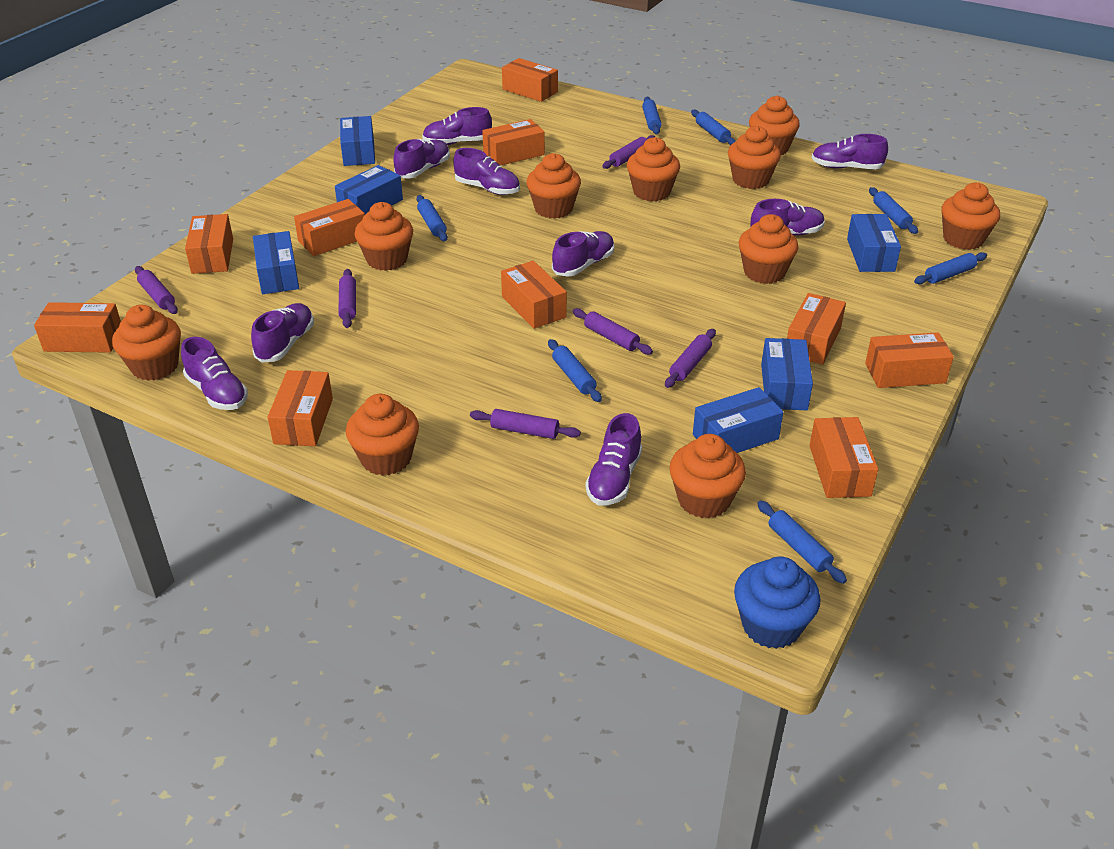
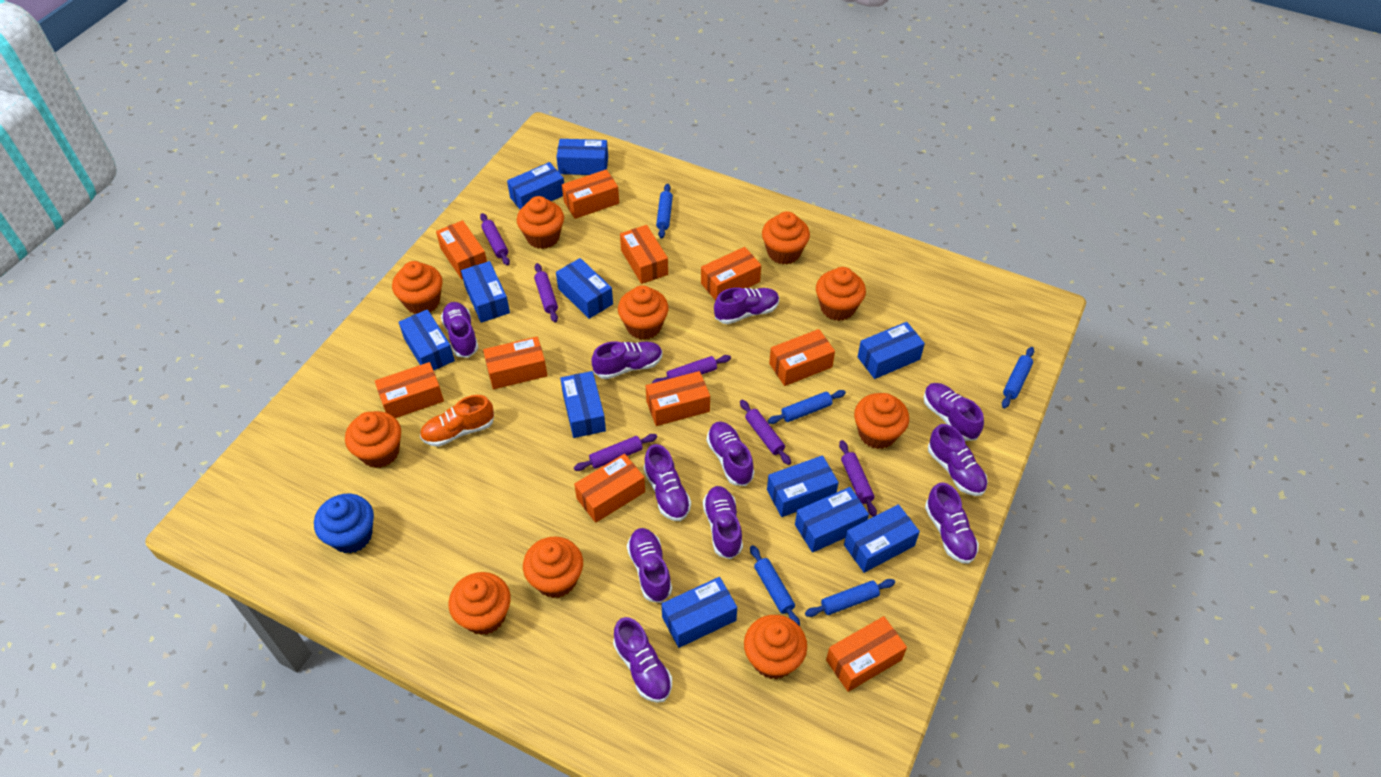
blue box: 6 -> 11
blue rolling pin: 7 -> 5
orange shoe: 0 -> 1
purple shoe: 9 -> 11

